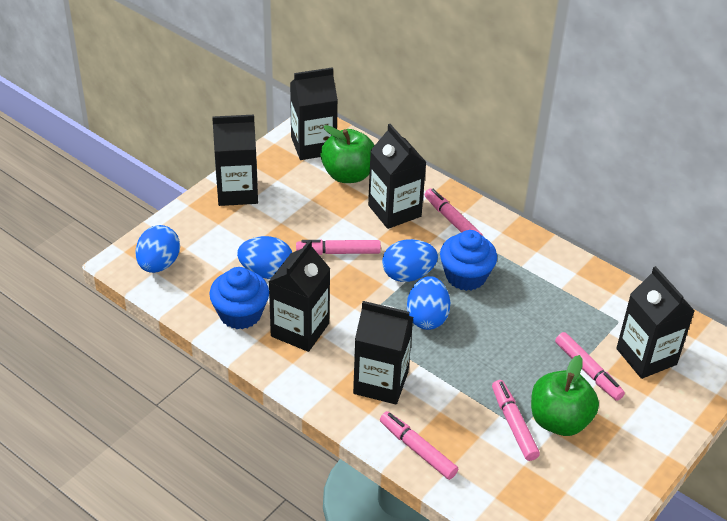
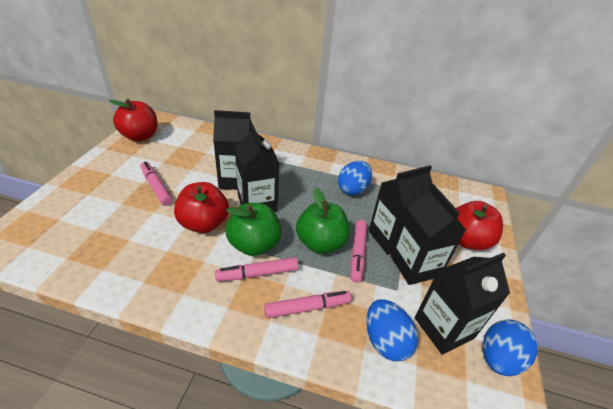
black carton: 6 -> 5
blue cupcake: 2 -> 0
blue egg: 4 -> 3
pink marker: 5 -> 4
red apple: 0 -> 3

